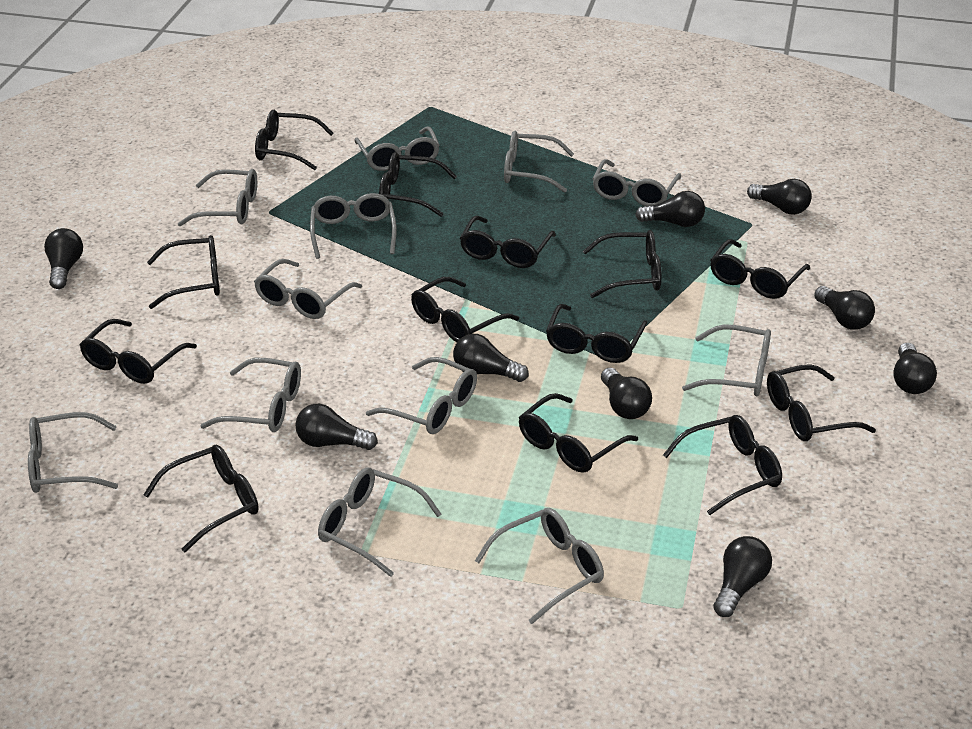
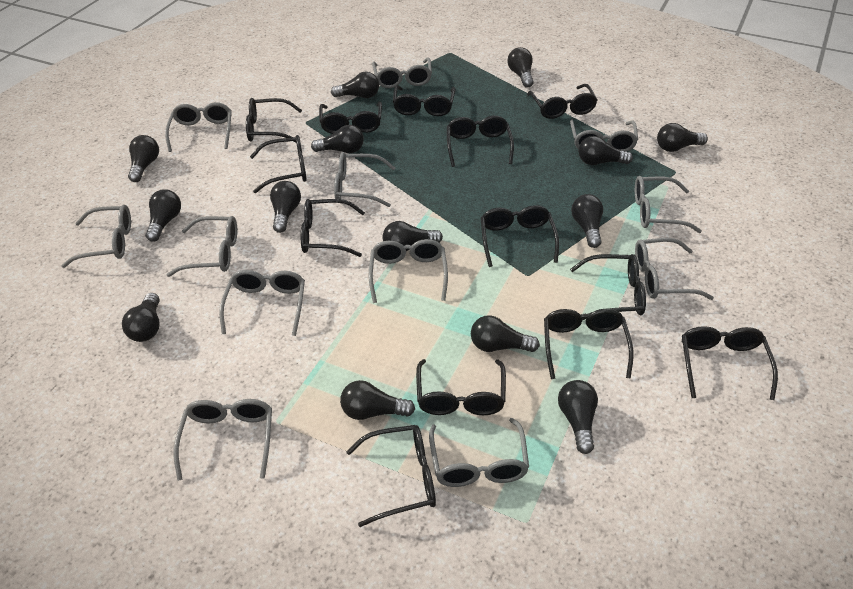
black light bulb: 9 -> 14

